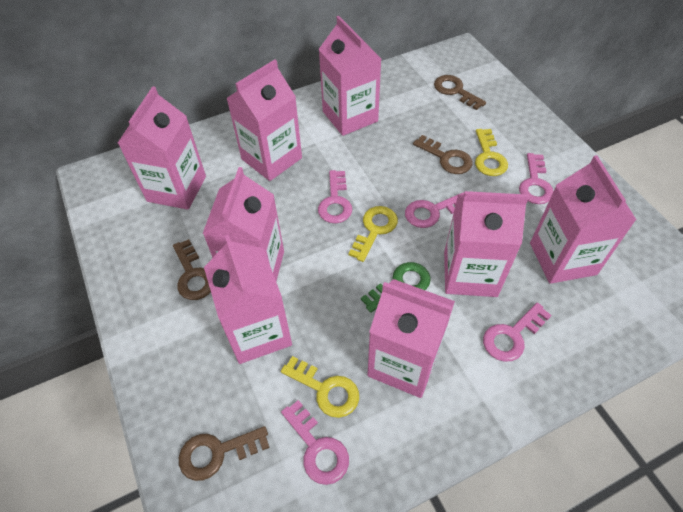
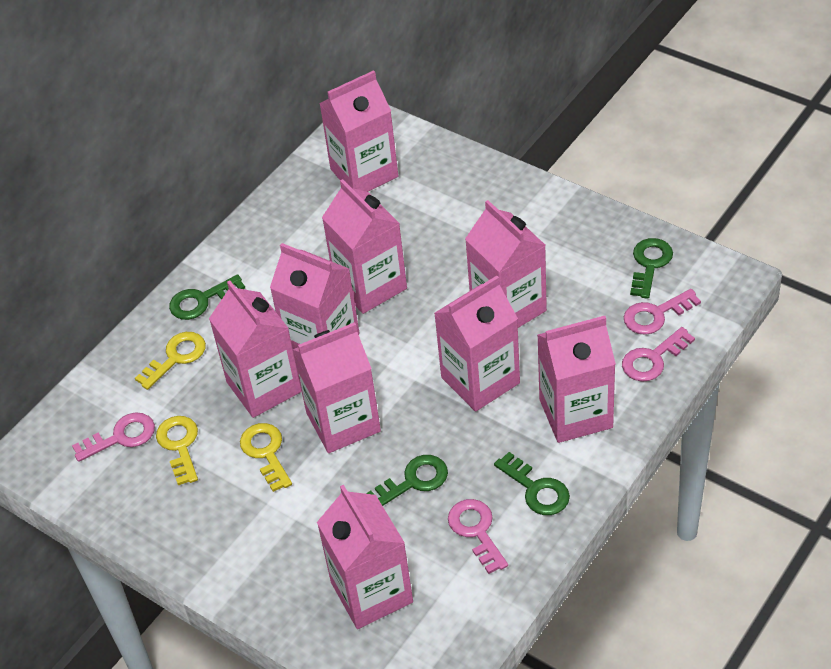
brown key: 4 -> 0
green key: 1 -> 4
pink carton: 8 -> 9
pink key: 5 -> 4

